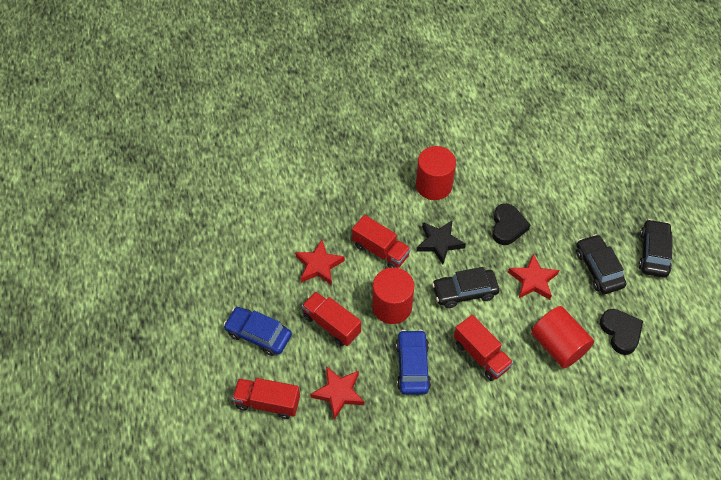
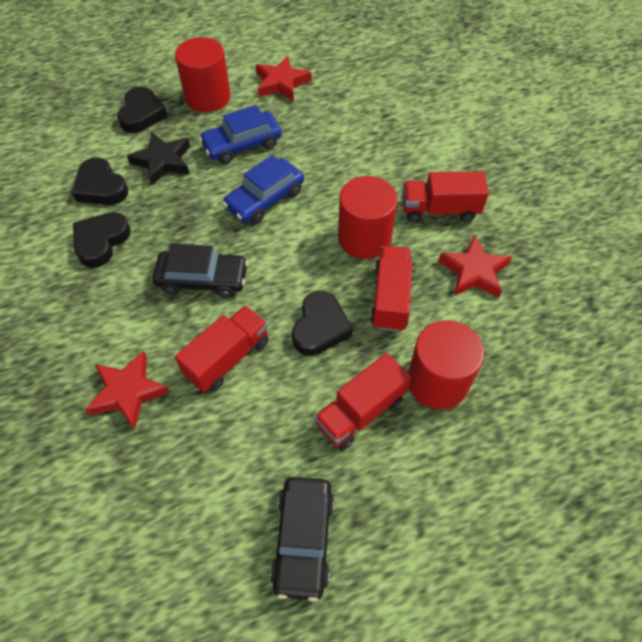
black car: 3 -> 2
black heart: 2 -> 4

